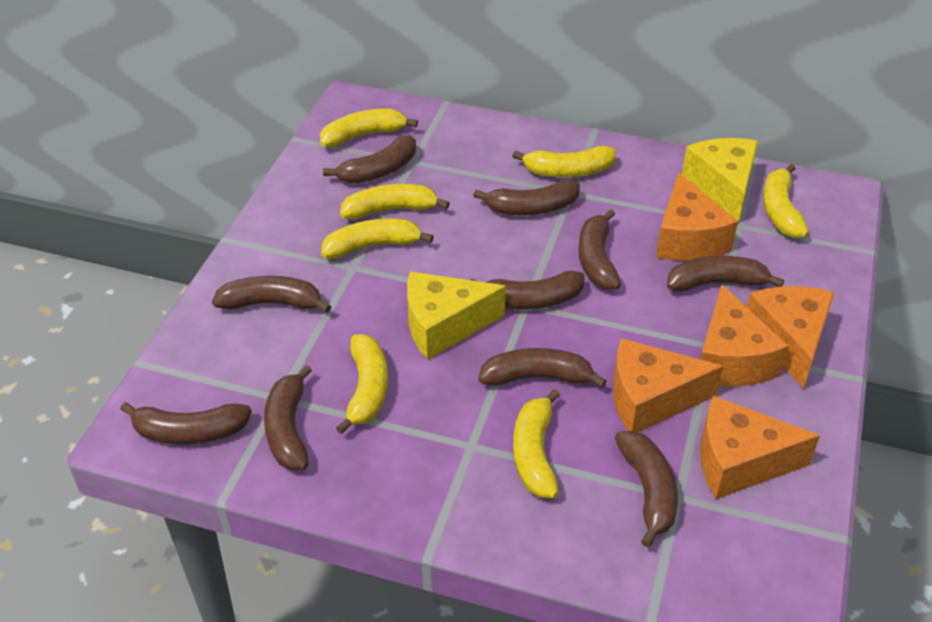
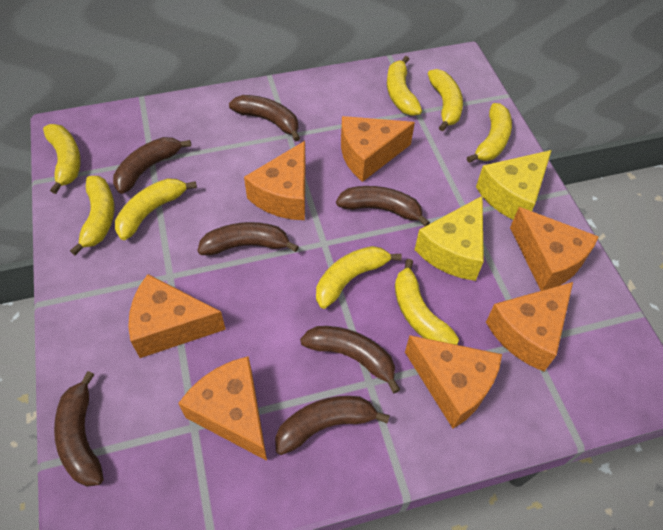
brown banana: 10 -> 7
orange cheese: 5 -> 7
yellow banana: 7 -> 8

